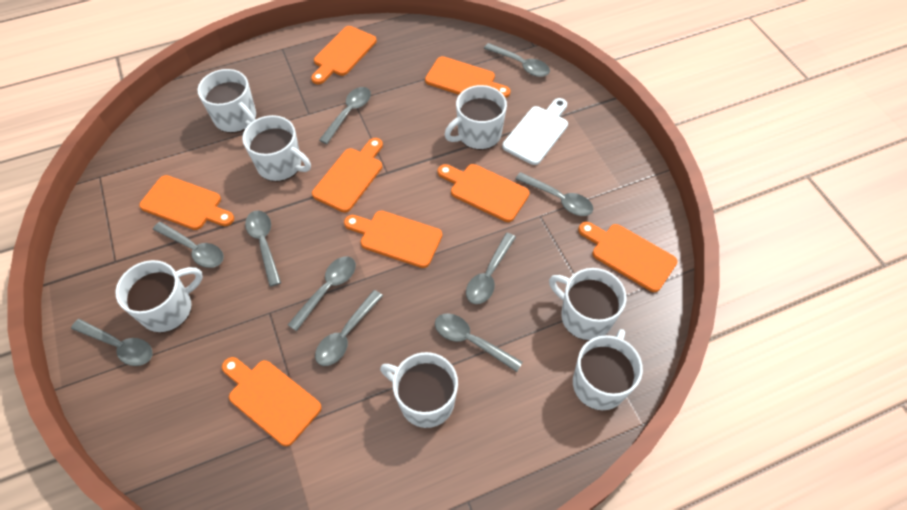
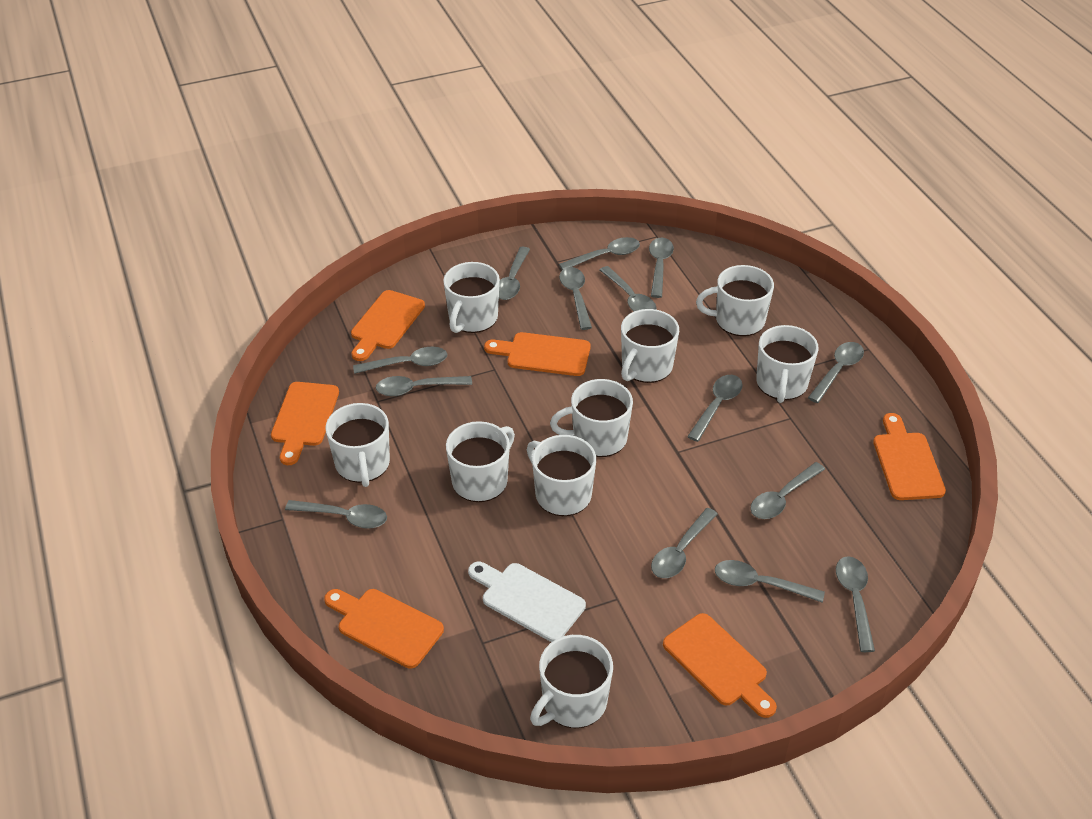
grey spoon: 10 -> 14
orange cutting board: 8 -> 6
white mug: 7 -> 9

